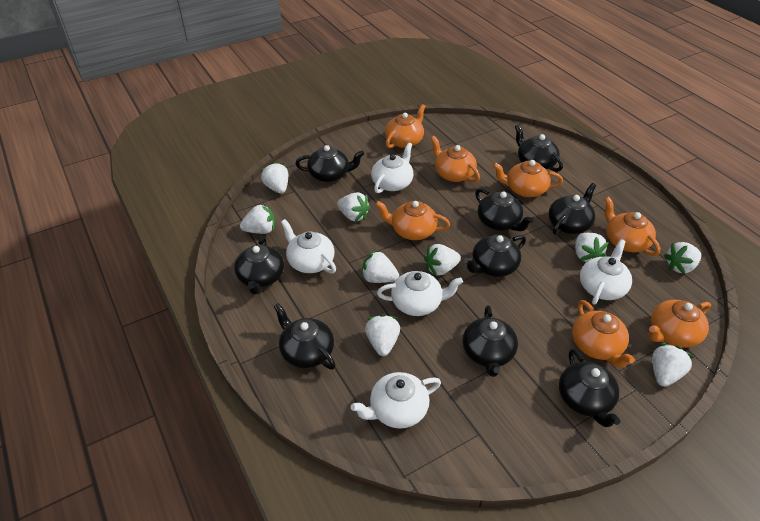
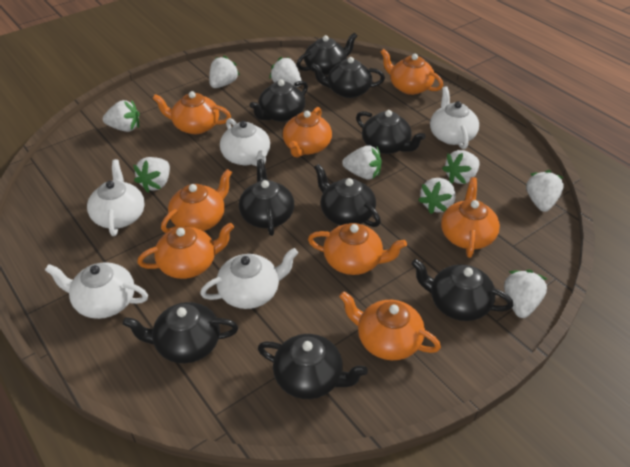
orange teapot: 7 -> 8

